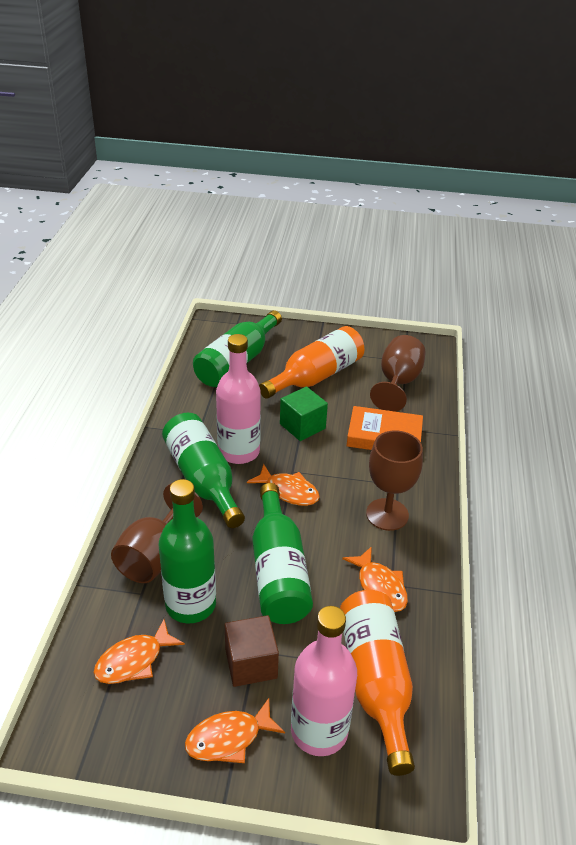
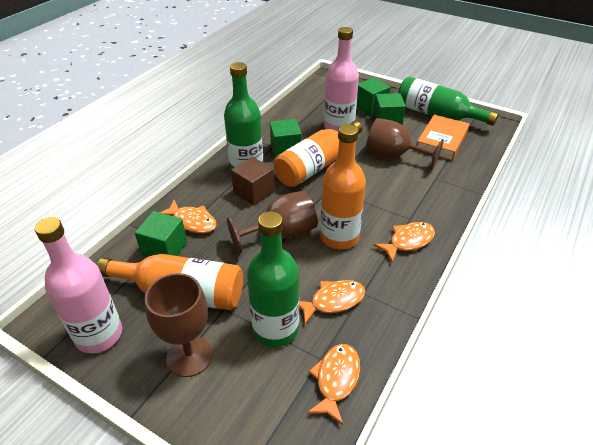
green bottle: 4 -> 3
green cube: 1 -> 4
orange bottle: 2 -> 3

